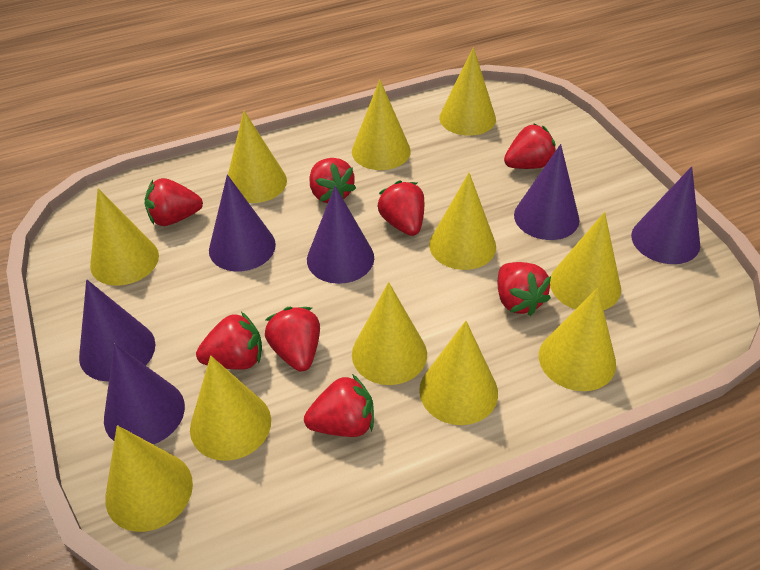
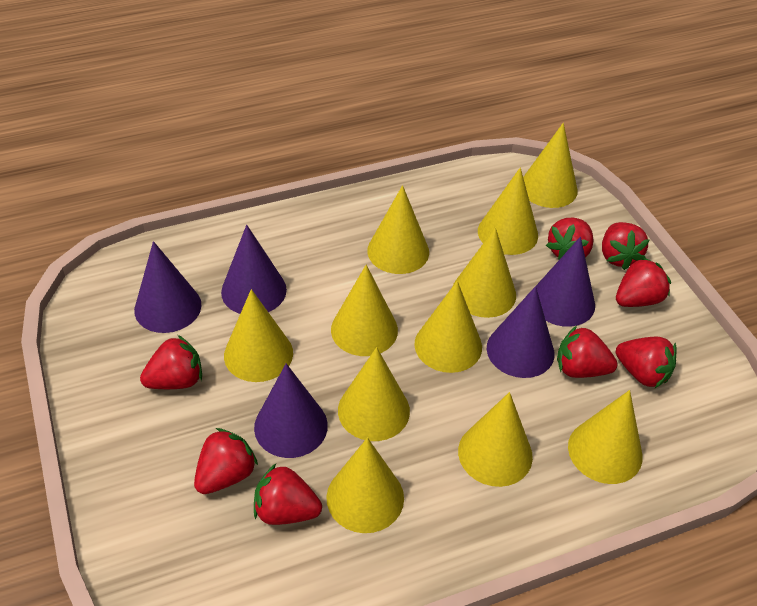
purple cone: 6 -> 5

